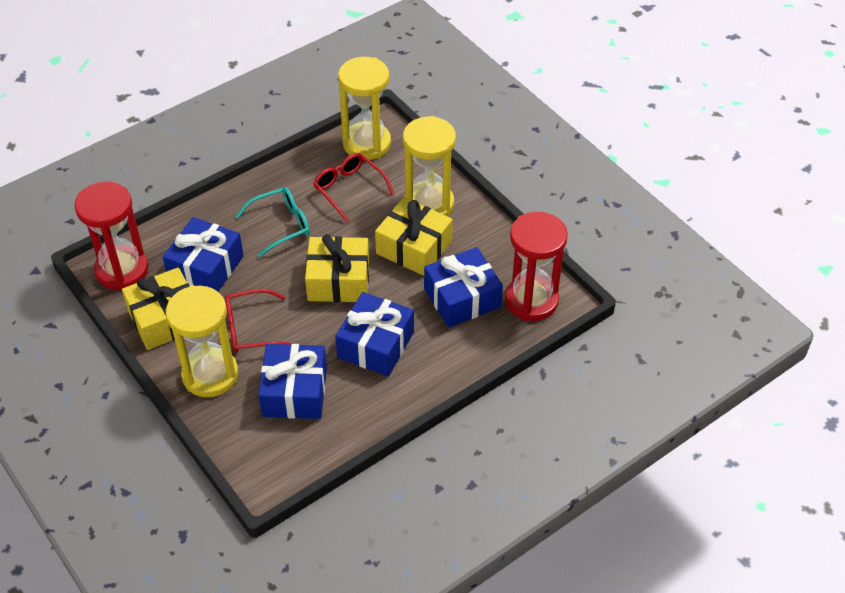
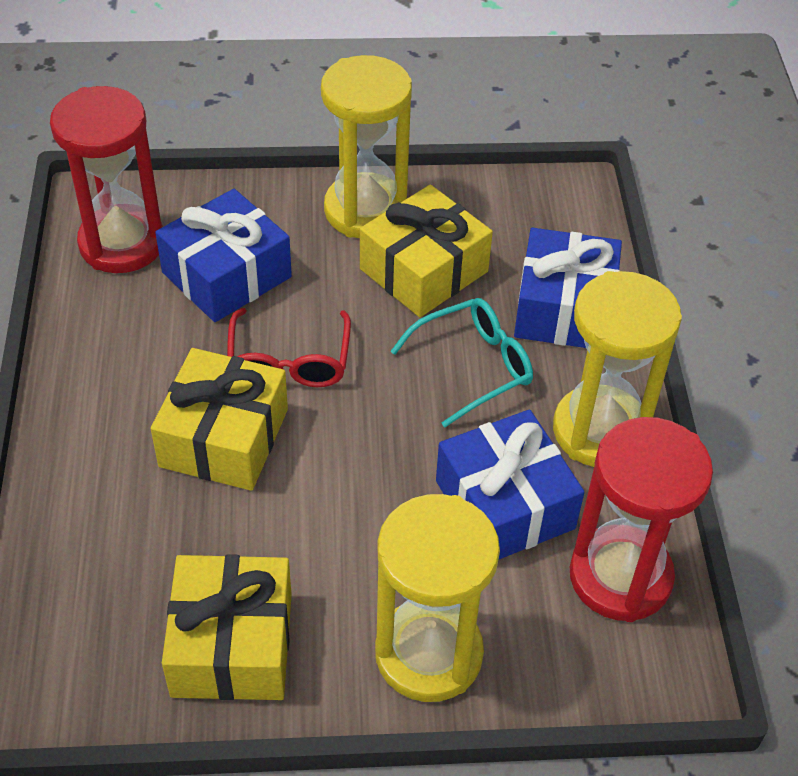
blue gift: 4 -> 3
red glasses: 2 -> 1

